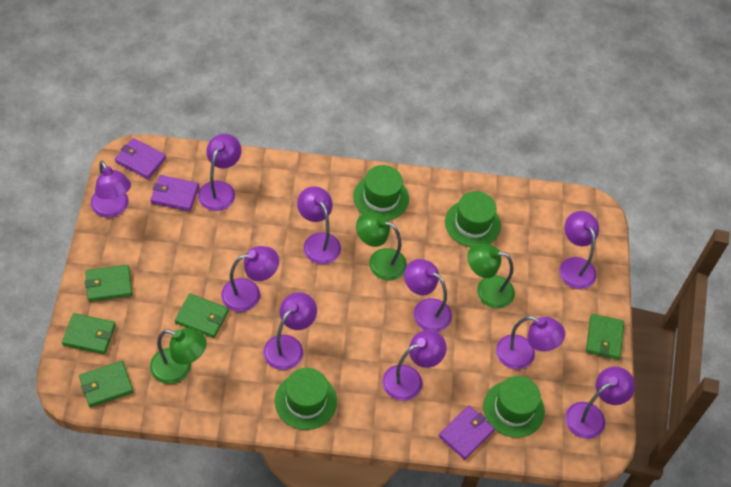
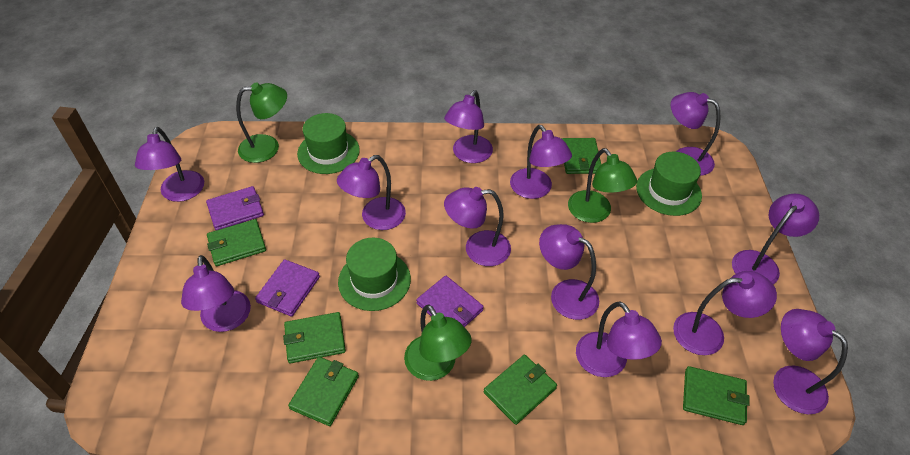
green hat: 4 -> 3
green wallet: 5 -> 6
purple lamp: 10 -> 12

